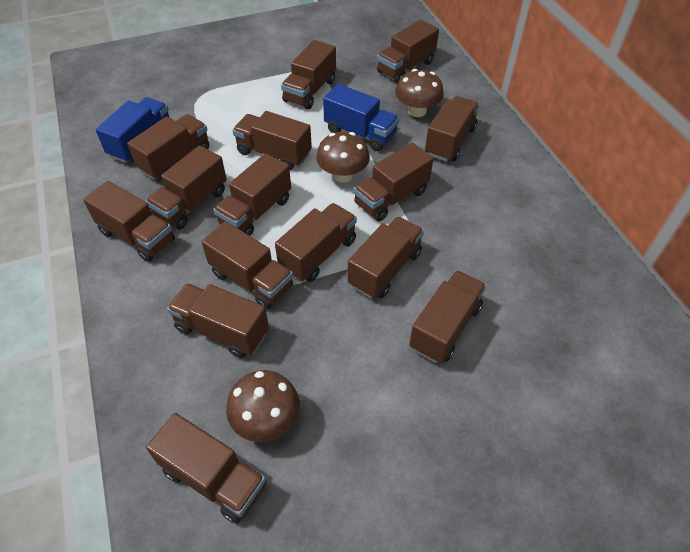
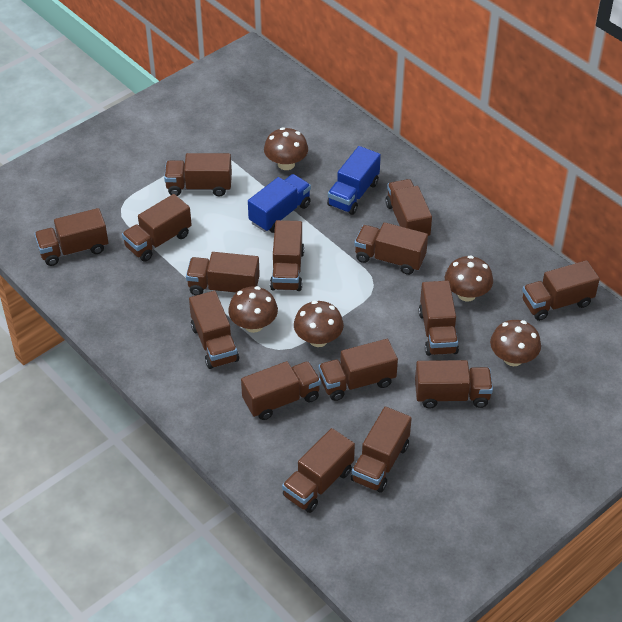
brown mushroom: 3 -> 5

